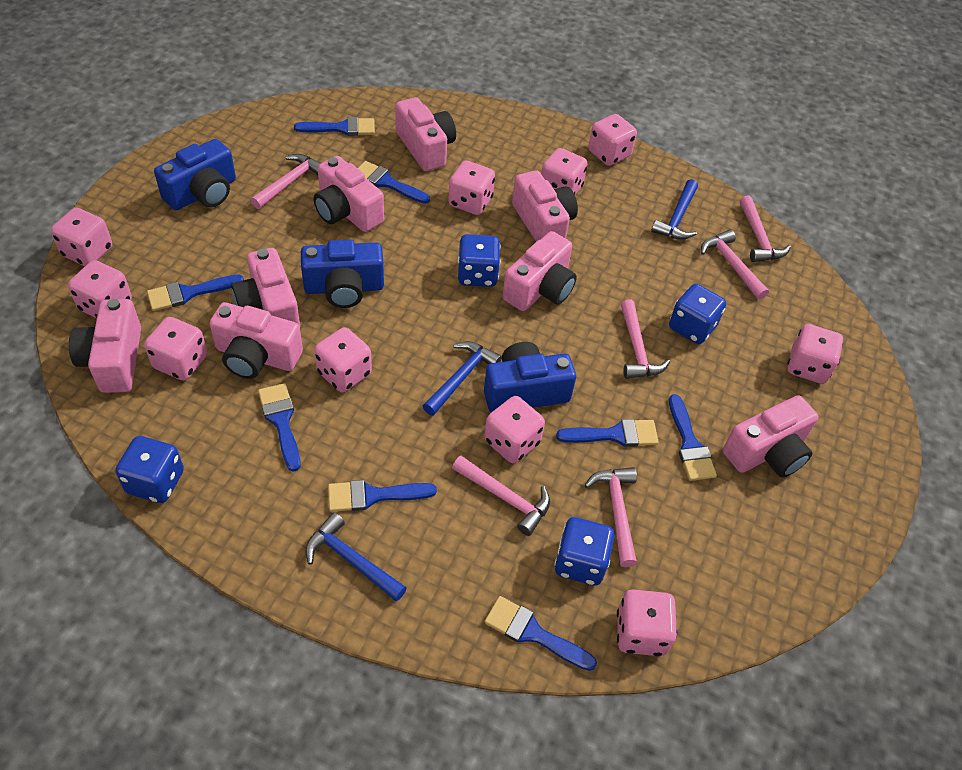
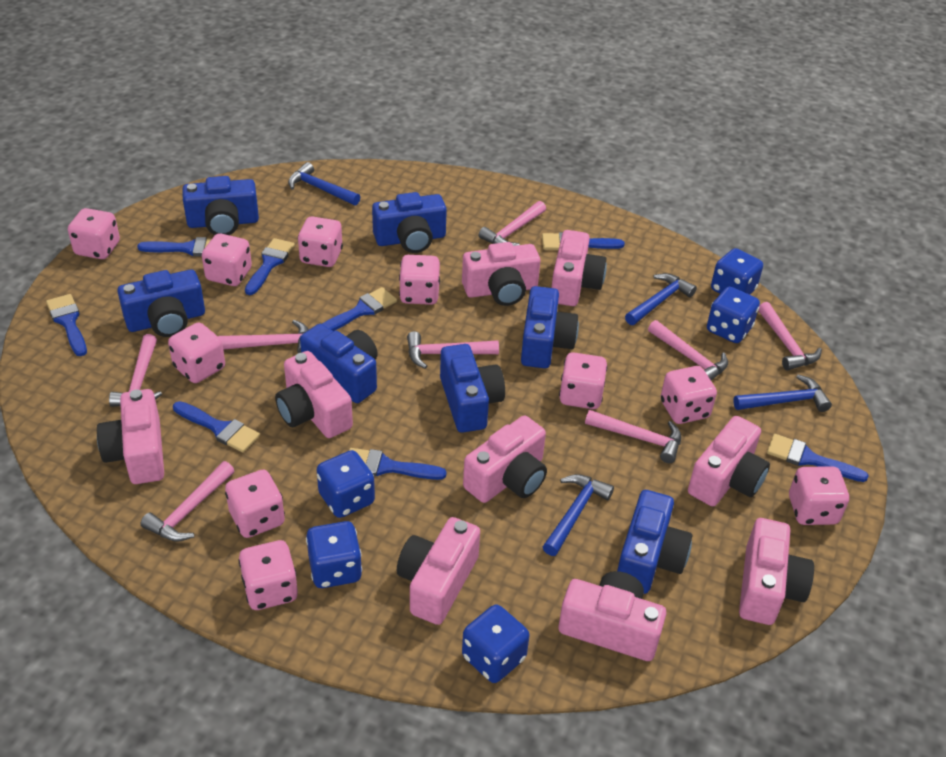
blue camera: 3 -> 7
blue dice: 4 -> 5
blue hammer: 3 -> 4
pink camera: 8 -> 9
pink hammer: 6 -> 8

